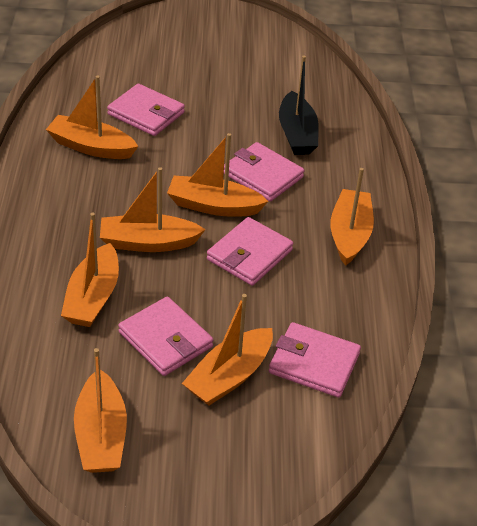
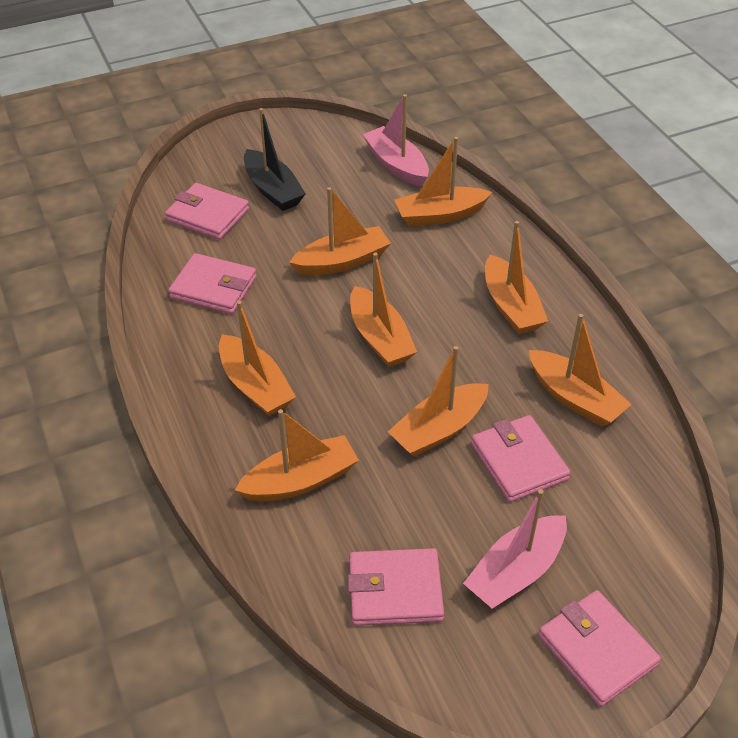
orange boat: 7 -> 8
pink boat: 0 -> 2

